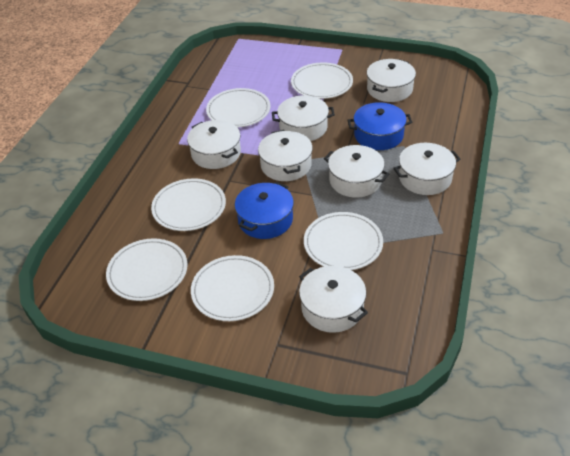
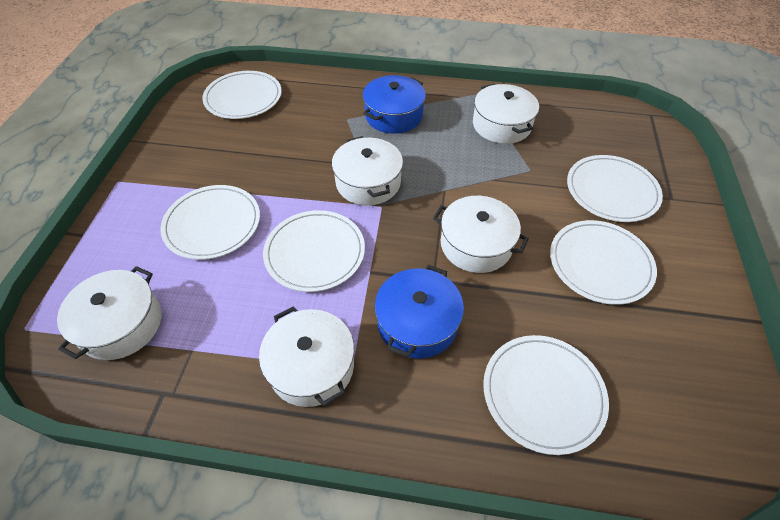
white pot: 7 -> 5

